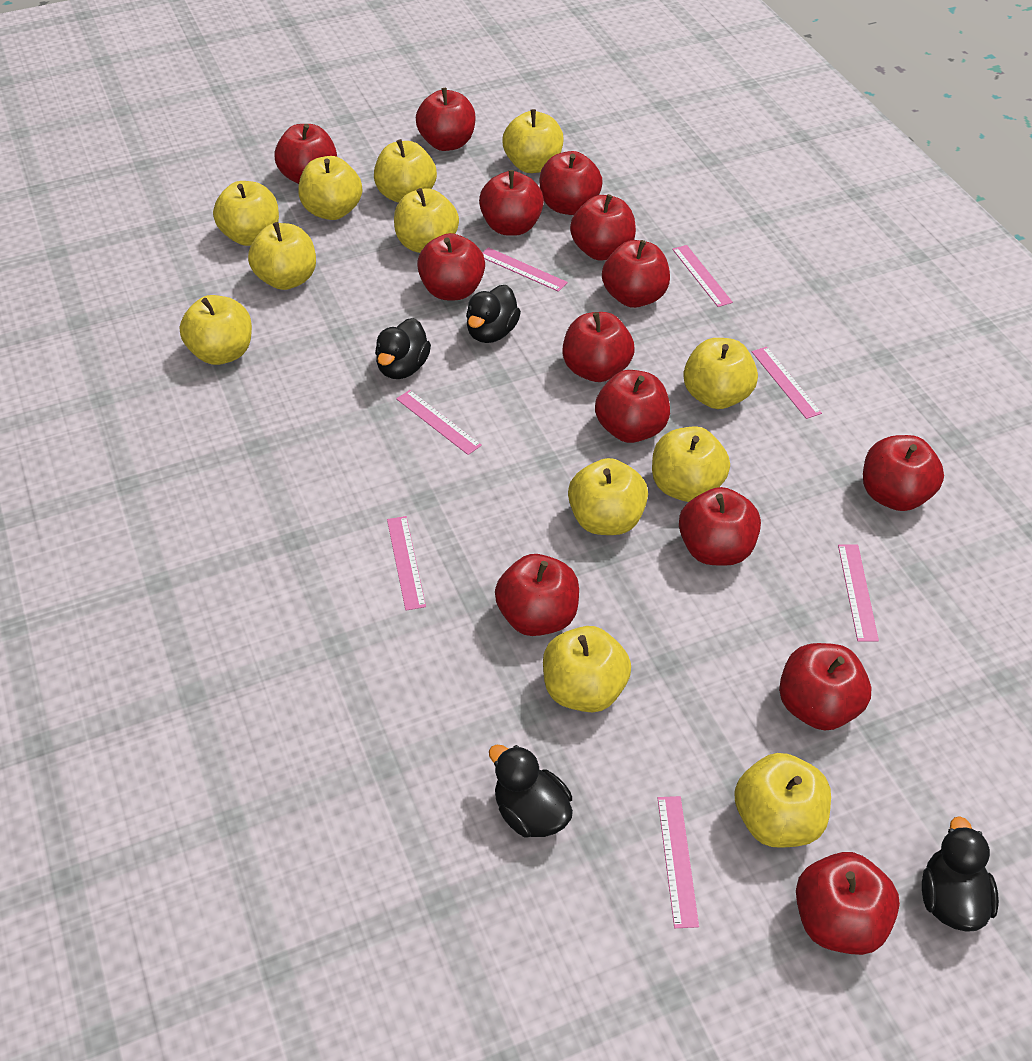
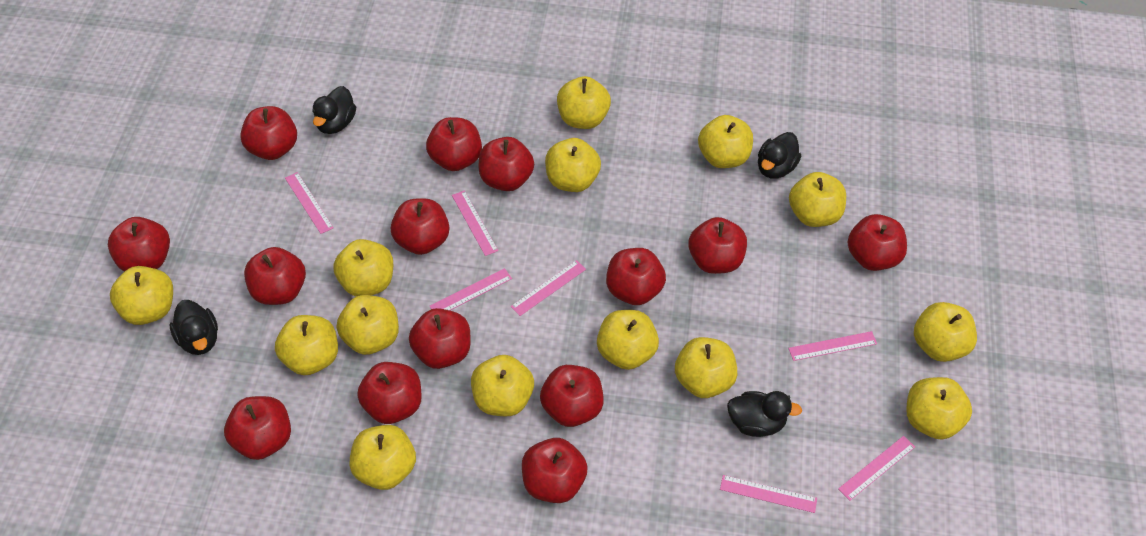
yellow apple: 12 -> 14

